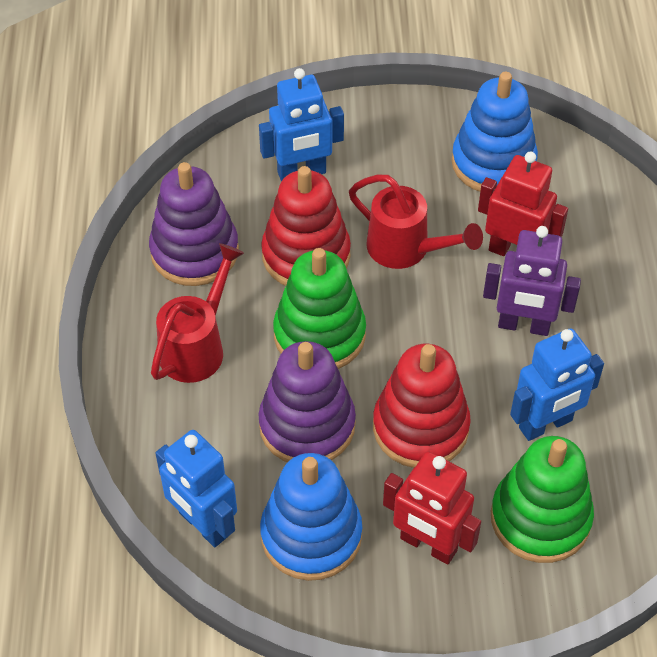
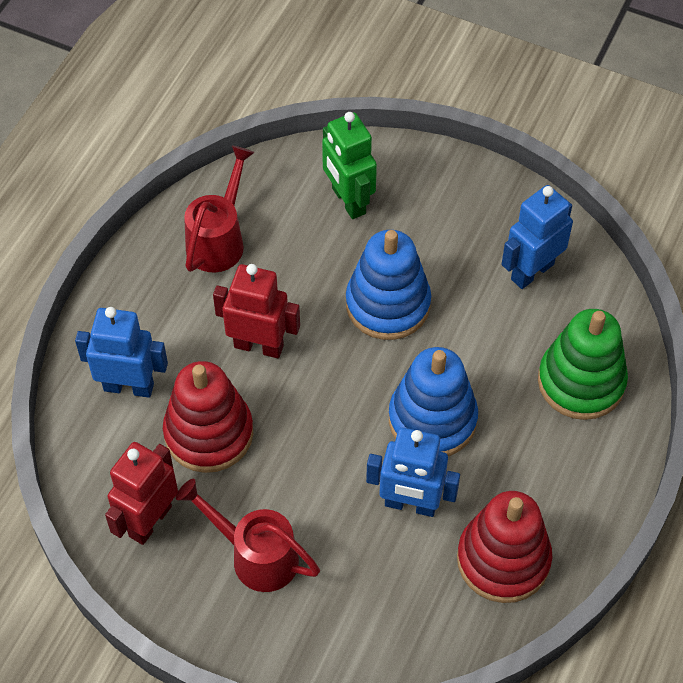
green robot: 0 -> 1
green stacking toy: 2 -> 1
purple robot: 1 -> 0
purple stacking toy: 2 -> 0

